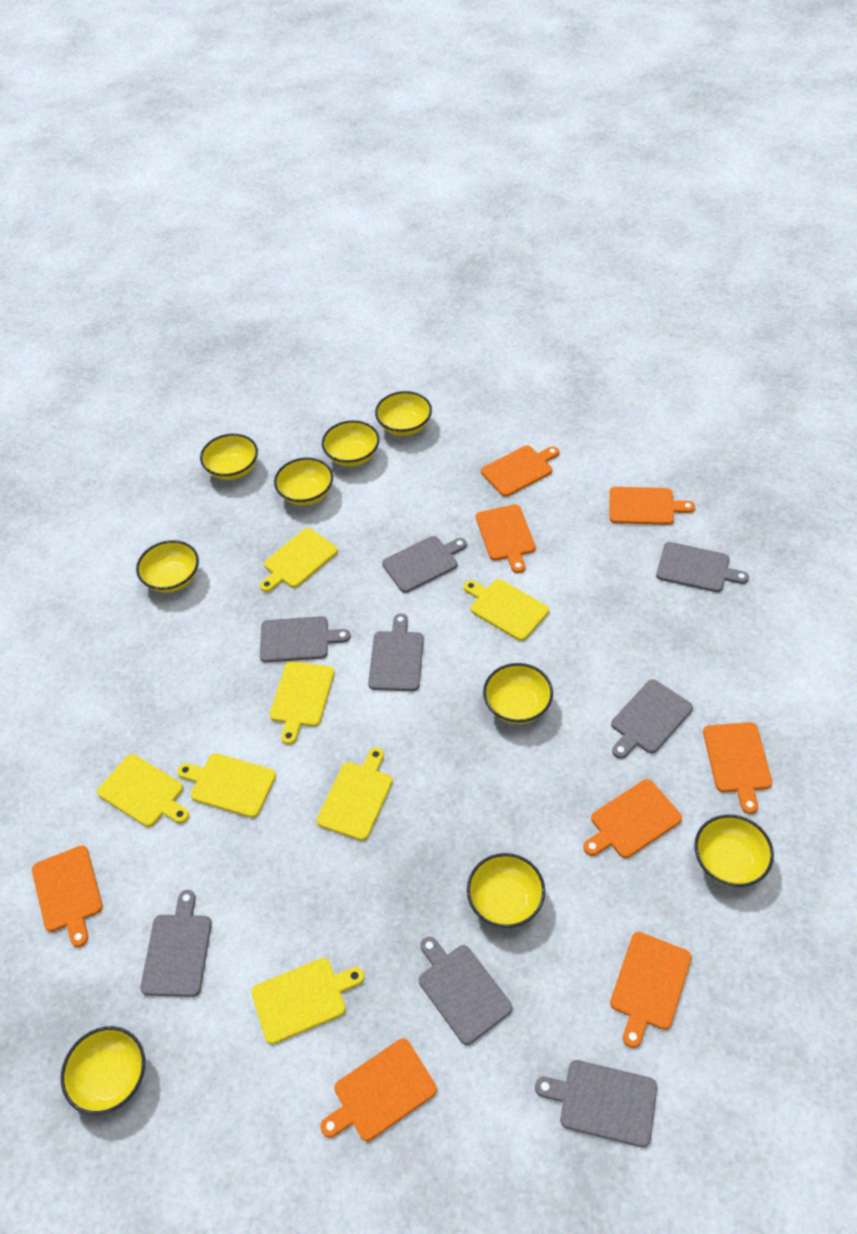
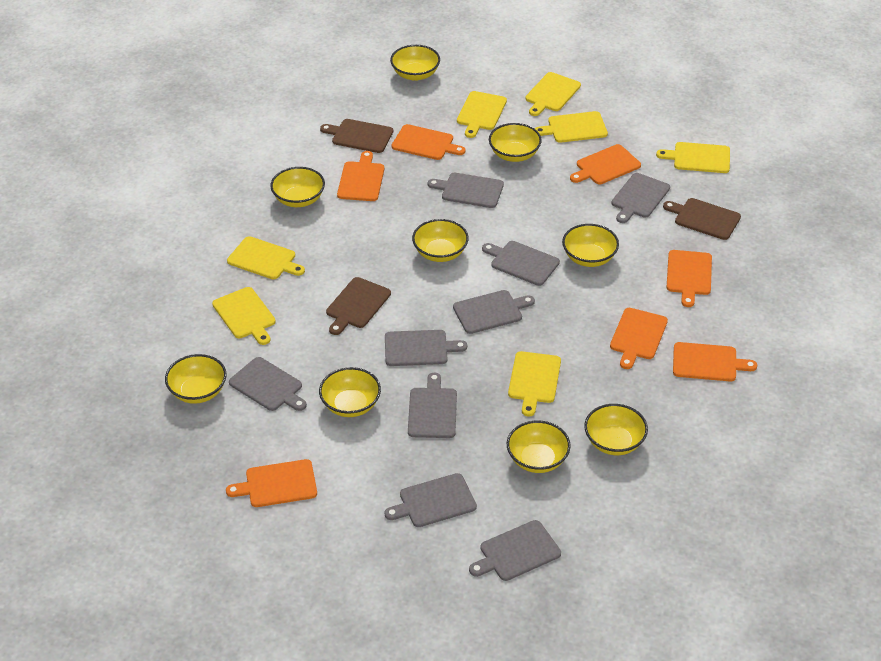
brown cutting board: 0 -> 3
grey cutting board: 8 -> 9
orange cutting board: 8 -> 7

